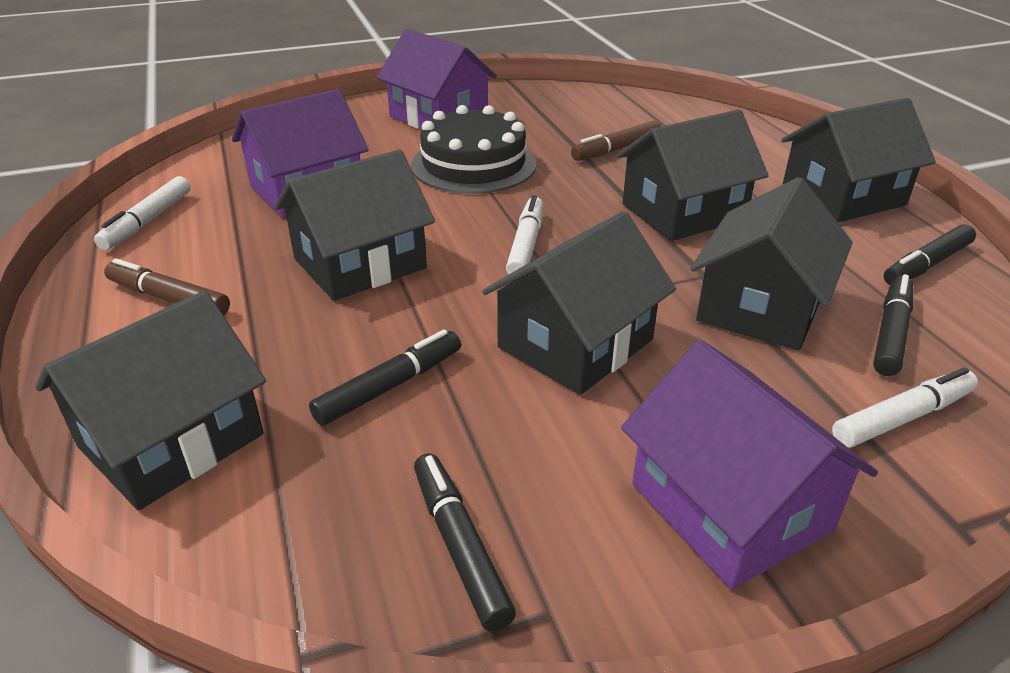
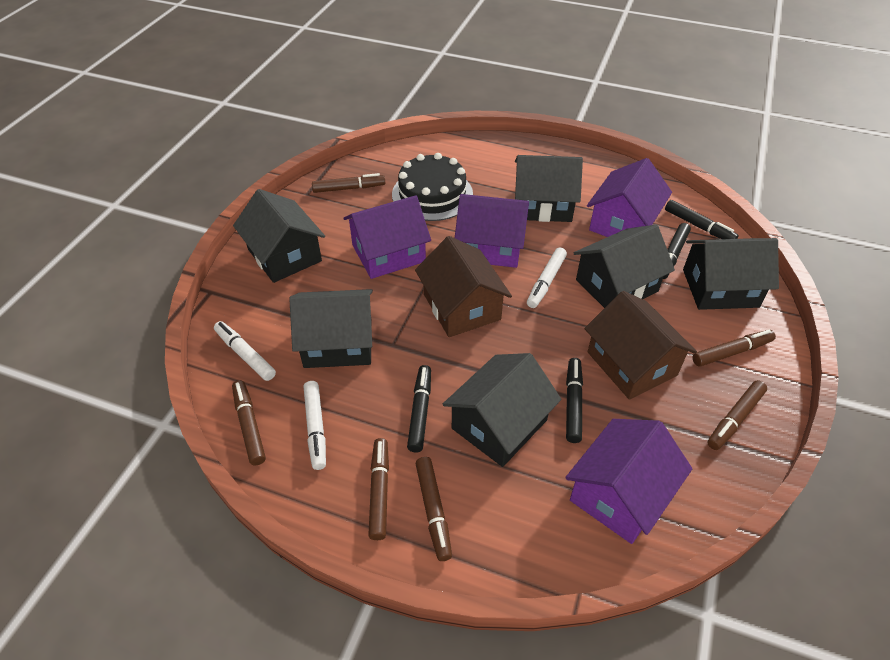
brown house: 0 -> 2
brown marker: 2 -> 6
purple house: 3 -> 4

